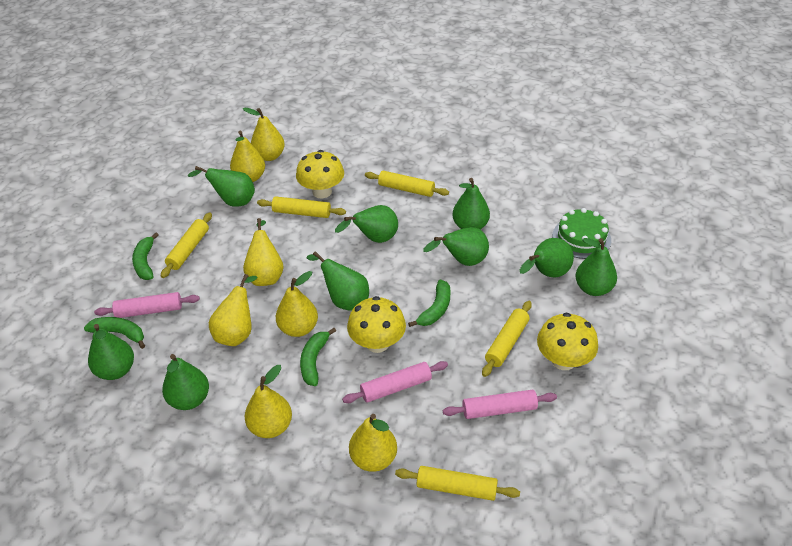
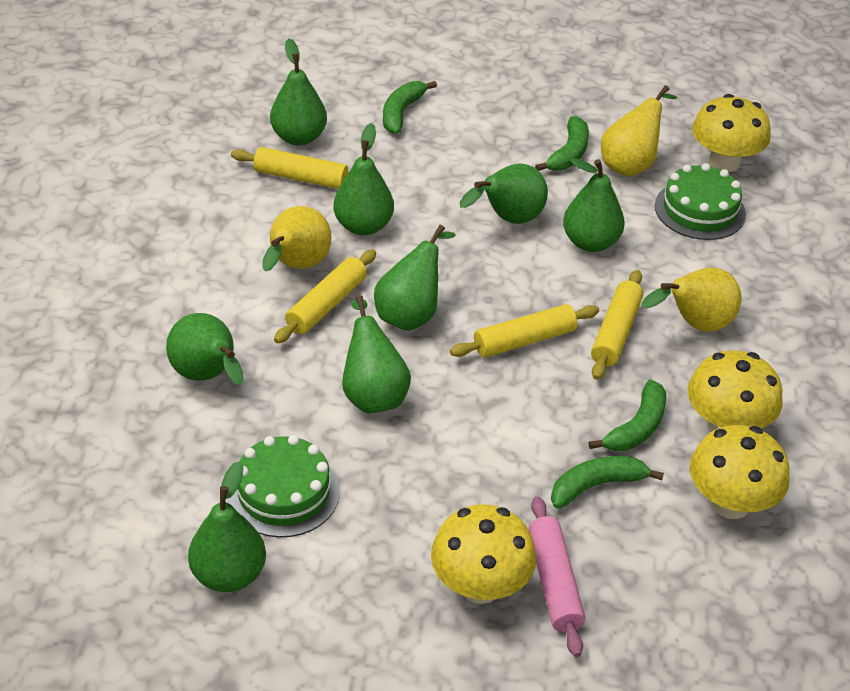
green cake: 1 -> 2
green pear: 9 -> 8
pink rolling pin: 3 -> 1
yellow mushroom: 3 -> 4
yellow pear: 7 -> 3
yellow rolling pin: 5 -> 4

